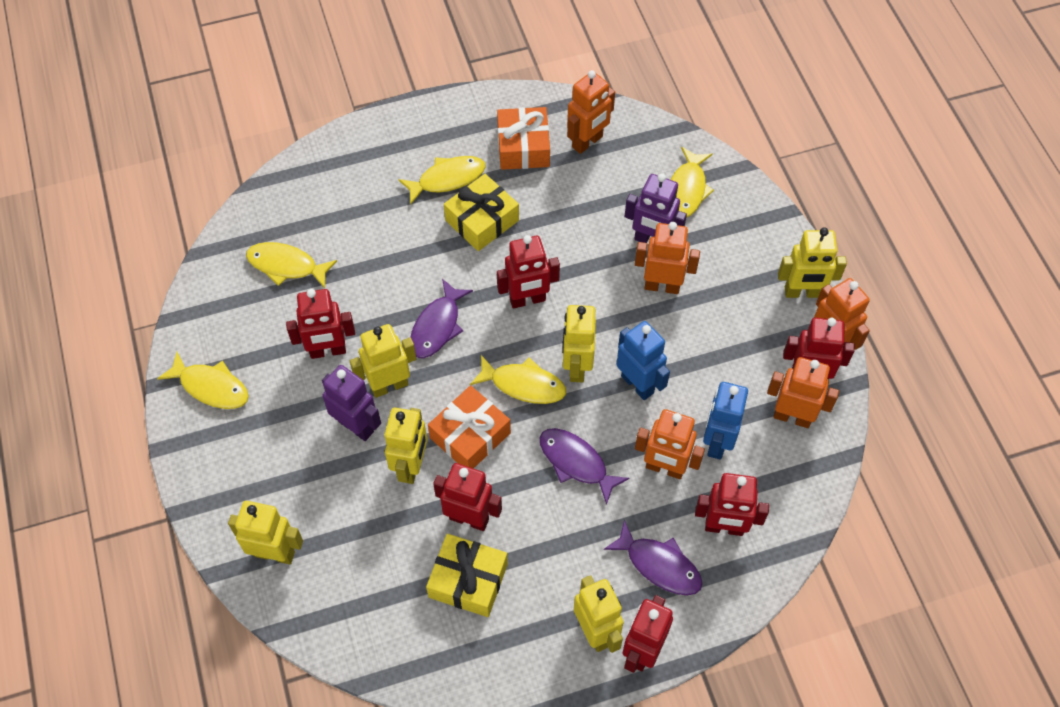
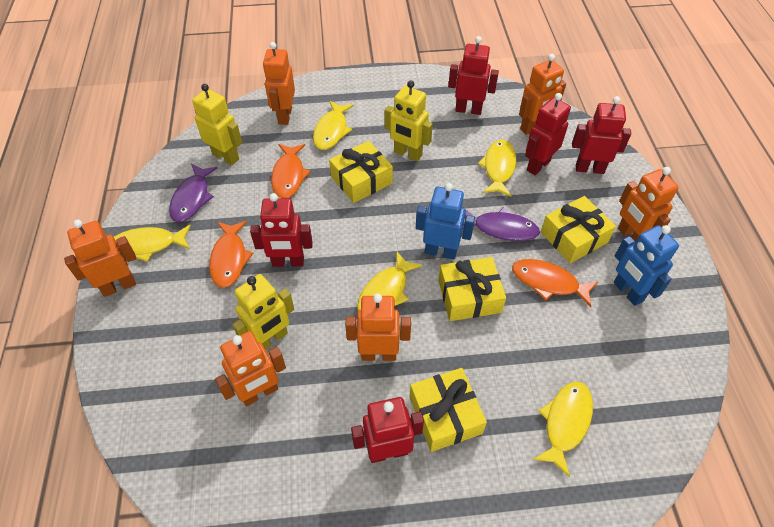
orange fish: 0 -> 3
orange gift: 2 -> 0
orange robot: 5 -> 6
purple fish: 3 -> 2
purple robot: 2 -> 0
red robot: 6 -> 5
yellow gift: 2 -> 4
yellow robot: 6 -> 3

